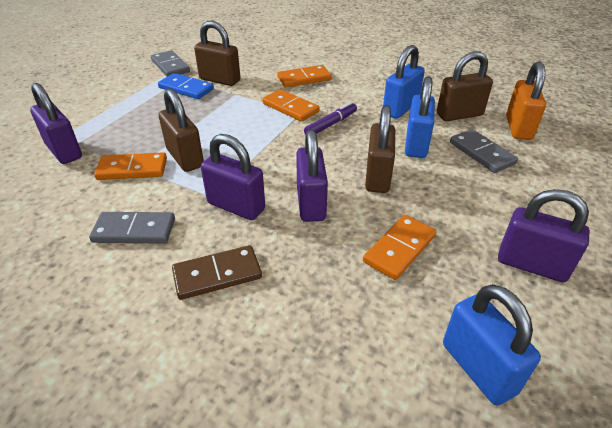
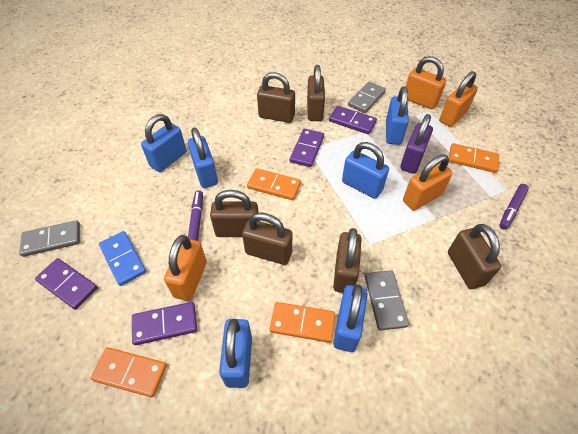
blue padlock: 3 -> 6
brown domino: 1 -> 0
brown padlock: 4 -> 6
orange padlock: 1 -> 4
purple domino: 0 -> 4
purple marker: 1 -> 2
purple padlock: 4 -> 1

